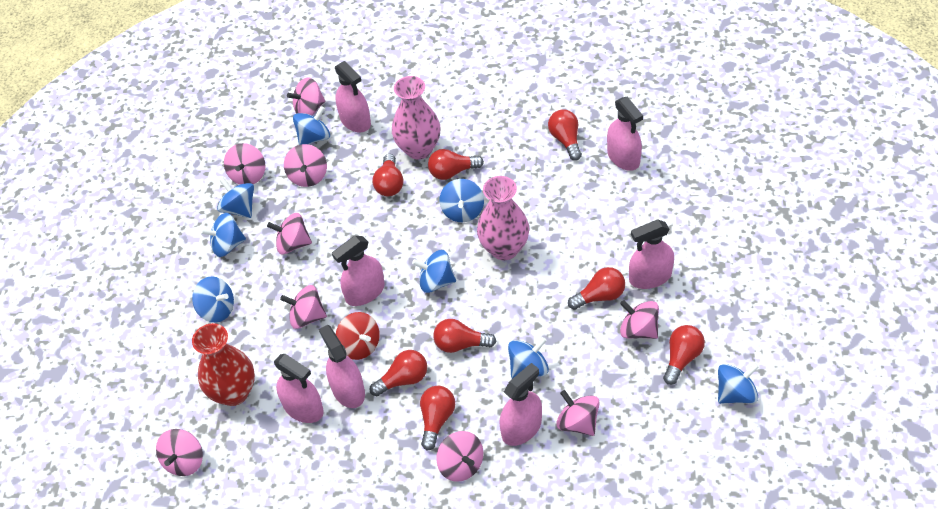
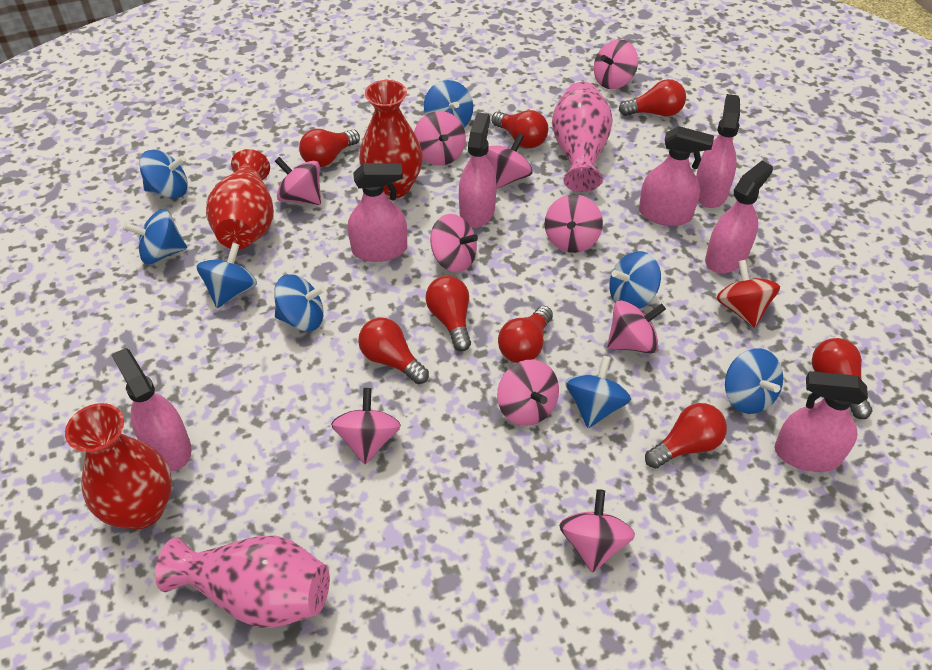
pink spinning top: 9 -> 10
red vase: 1 -> 3

